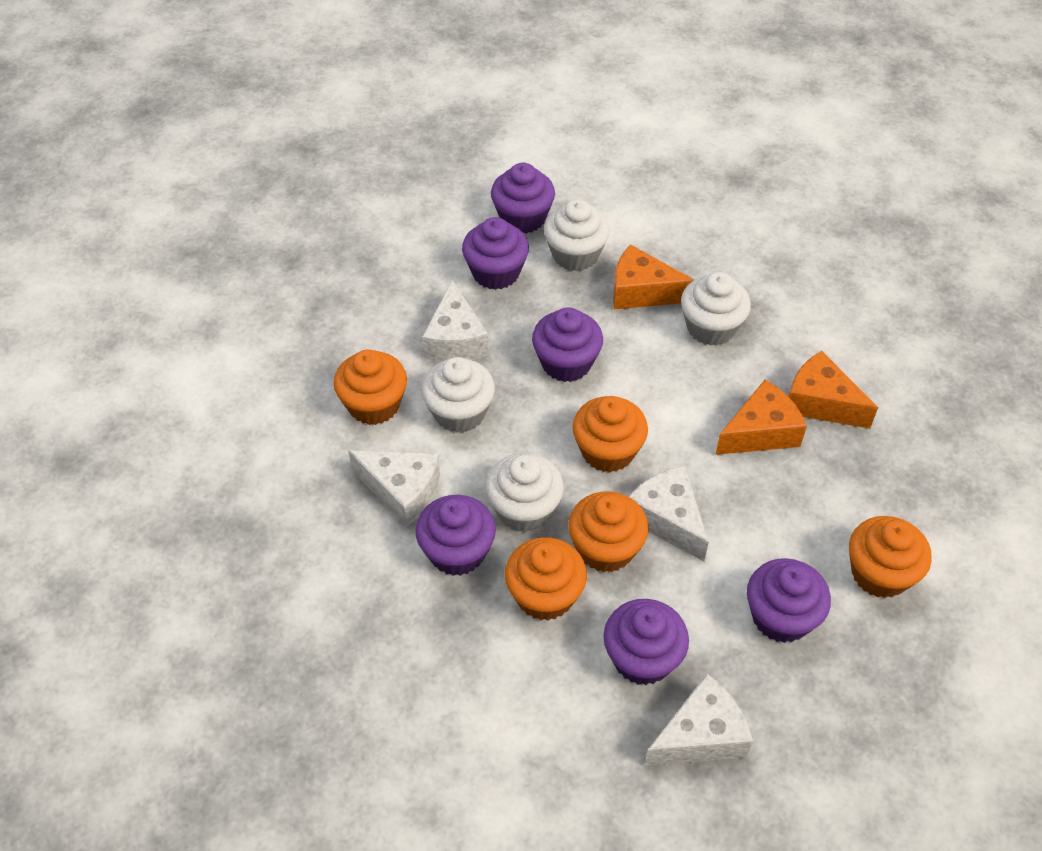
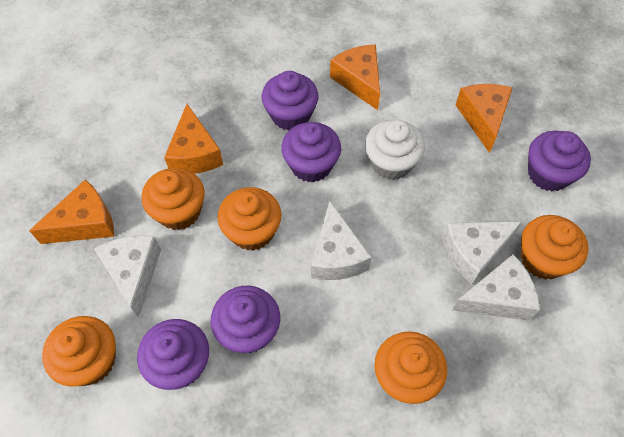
orange cheese: 3 -> 4
purple cupcake: 6 -> 5
white cupcake: 4 -> 1

